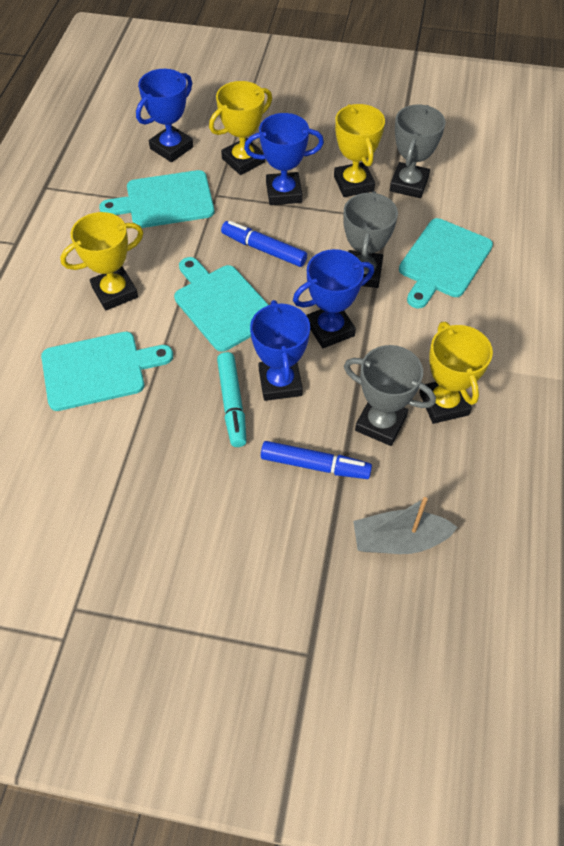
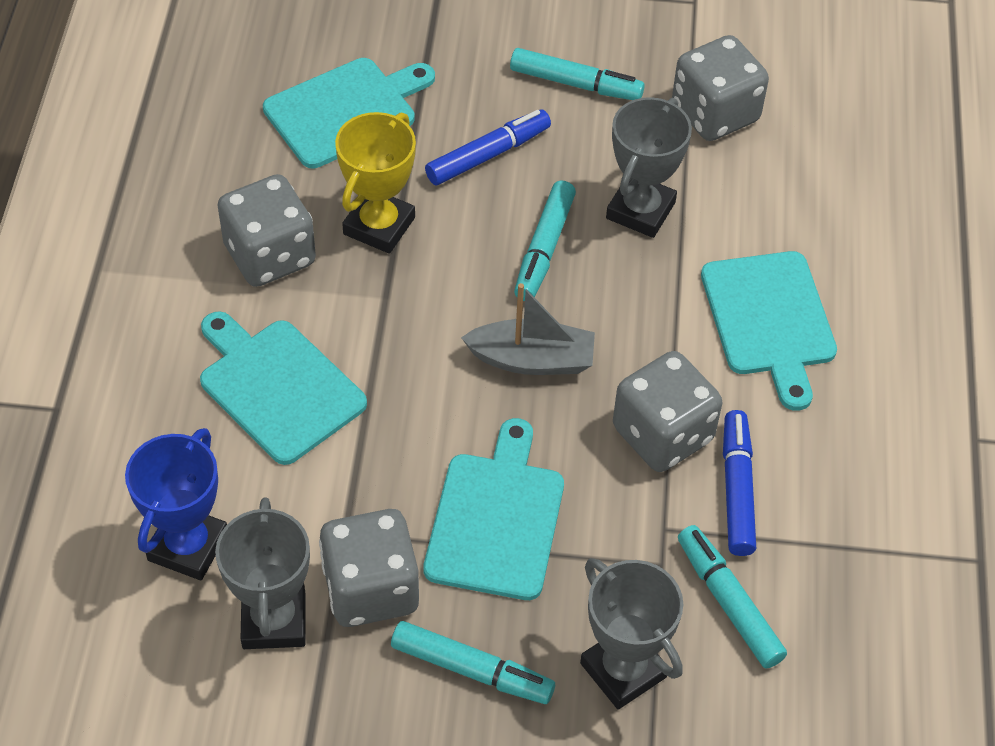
blue trophy: 4 -> 1
grey dice: 0 -> 4
turquoise marker: 1 -> 4
yellow trophy: 4 -> 1

